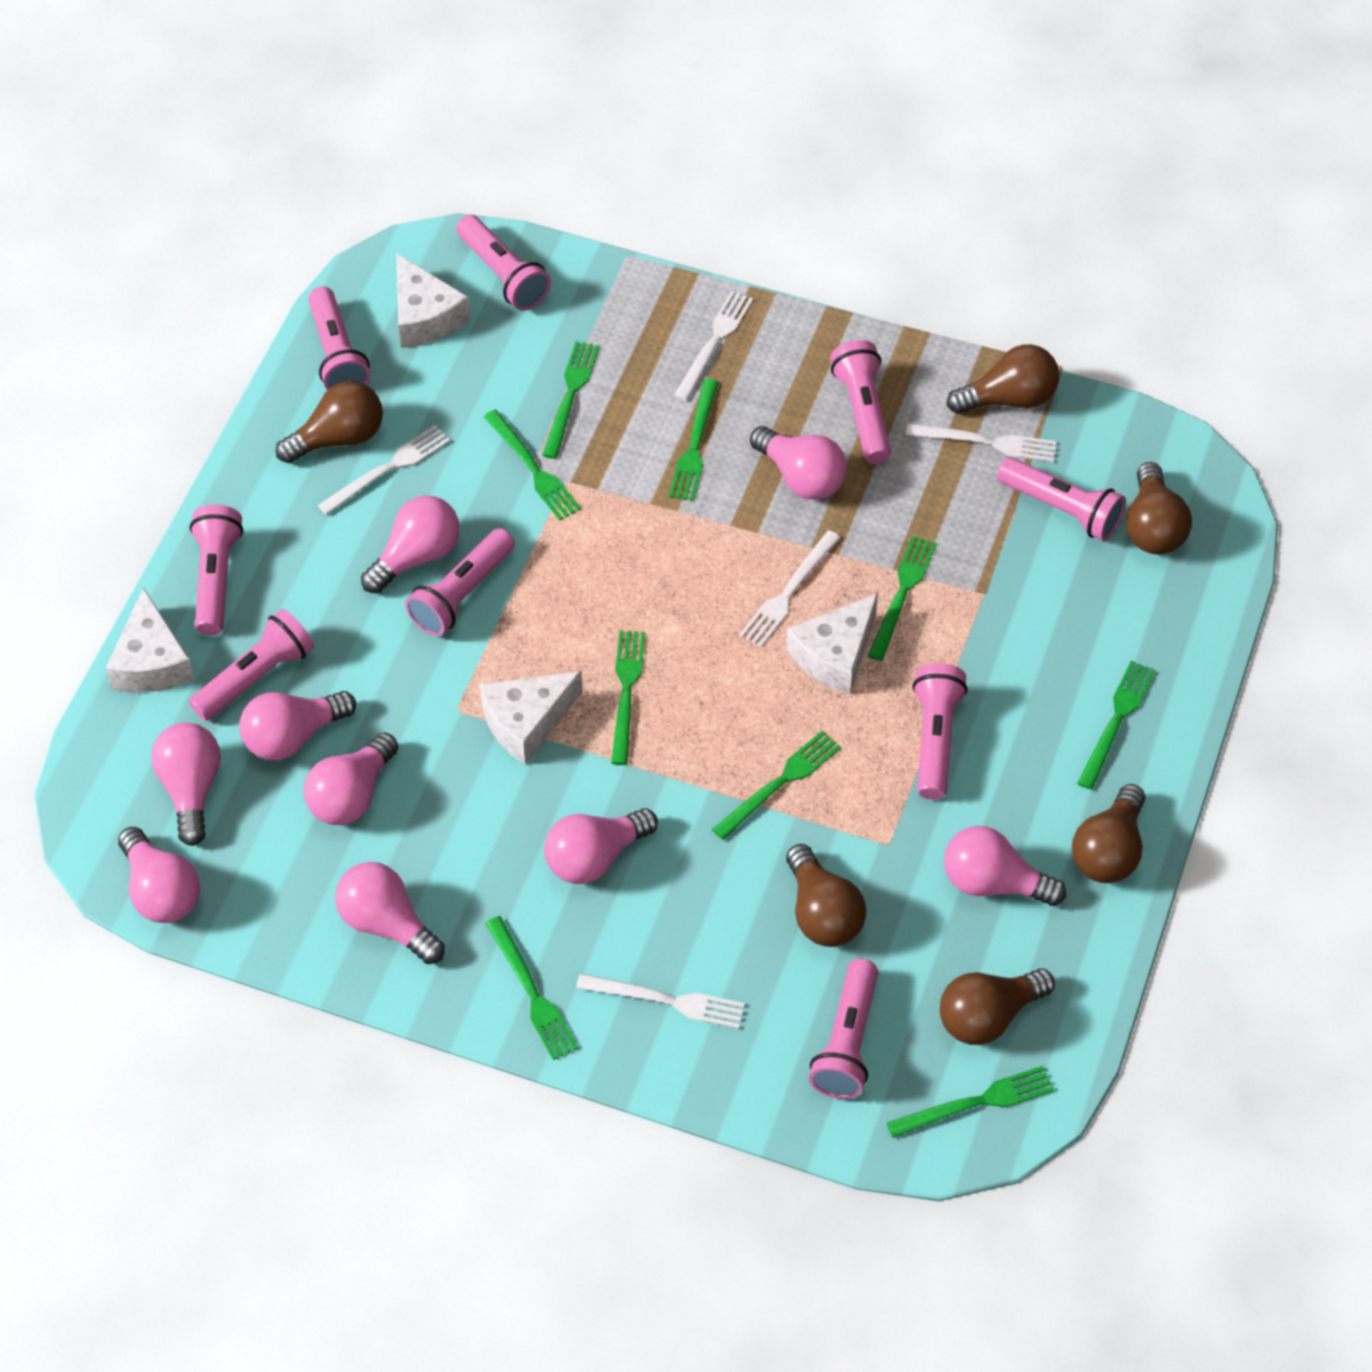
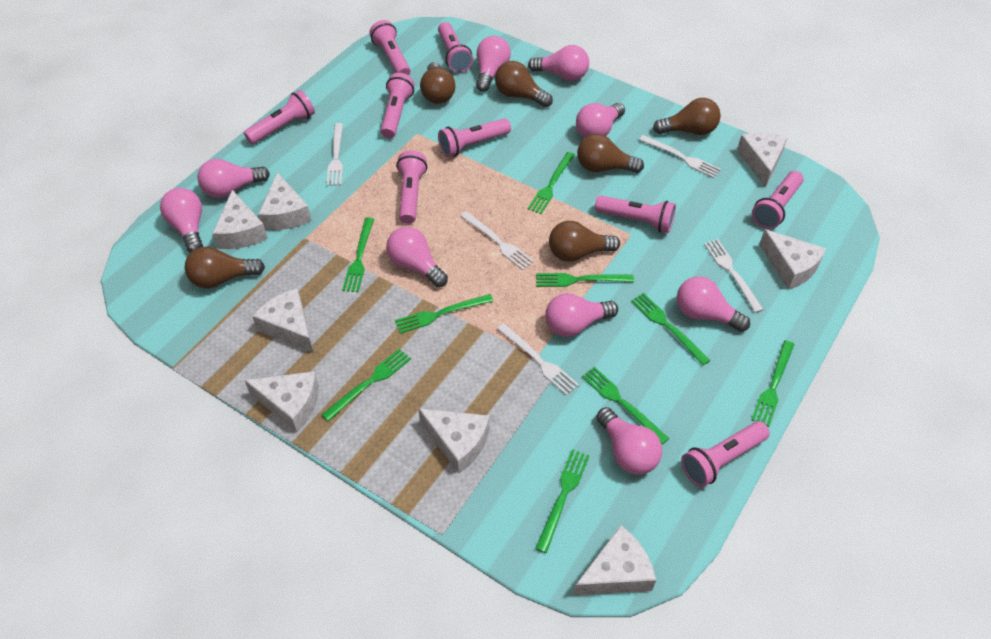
white cheese: 4 -> 8

